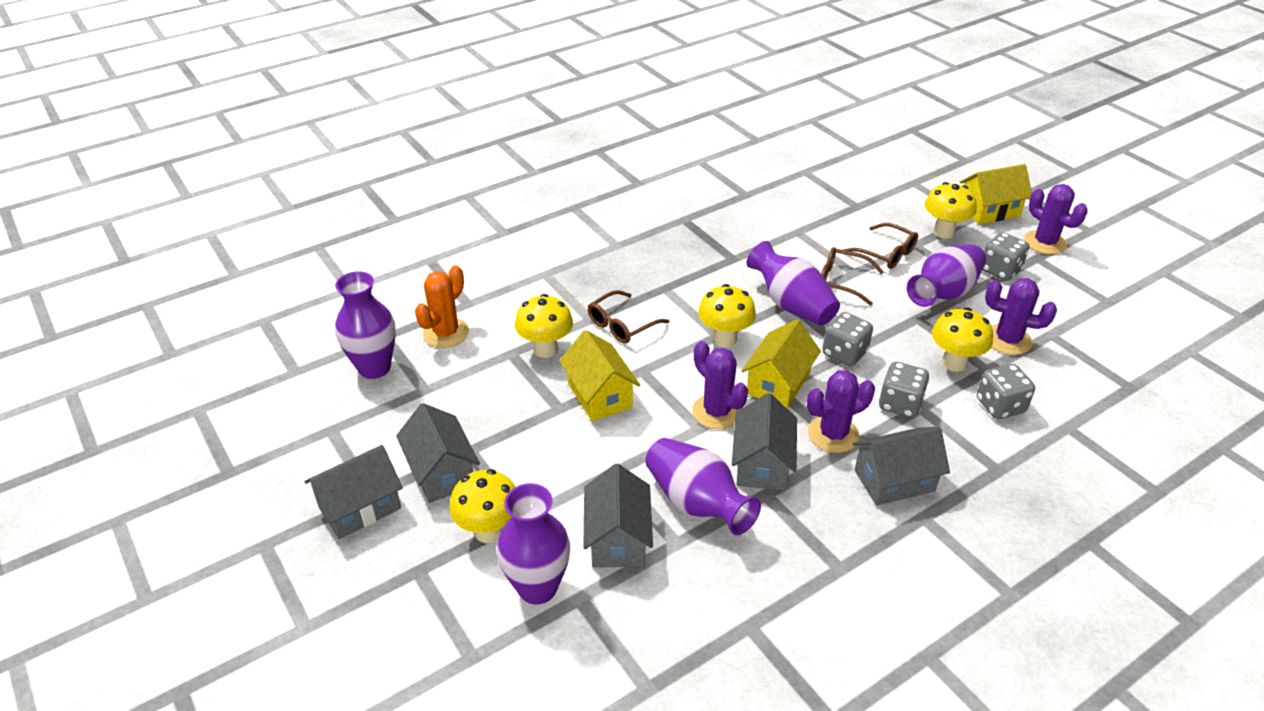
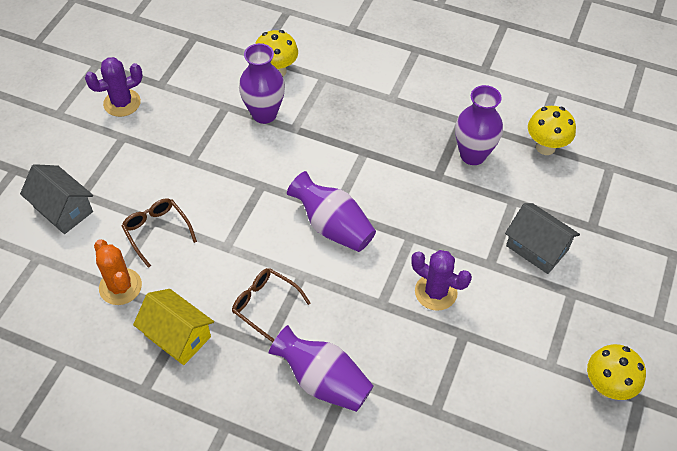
brown glasses: 3 -> 2
grey dice: 4 -> 0
grey house: 5 -> 2
purple cactus: 4 -> 2
purple vase: 5 -> 4
yellow house: 3 -> 1
yellow mushroom: 5 -> 3

